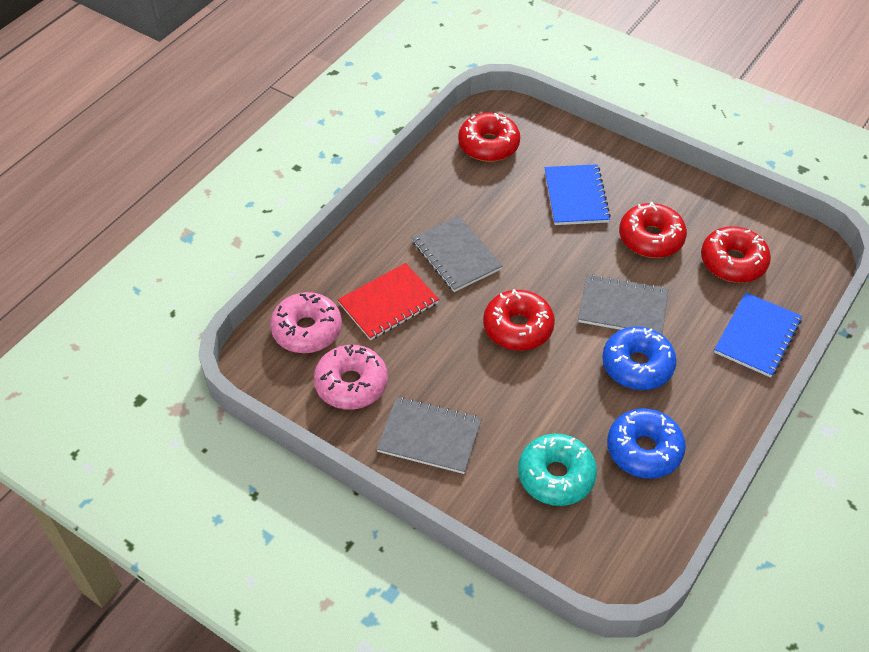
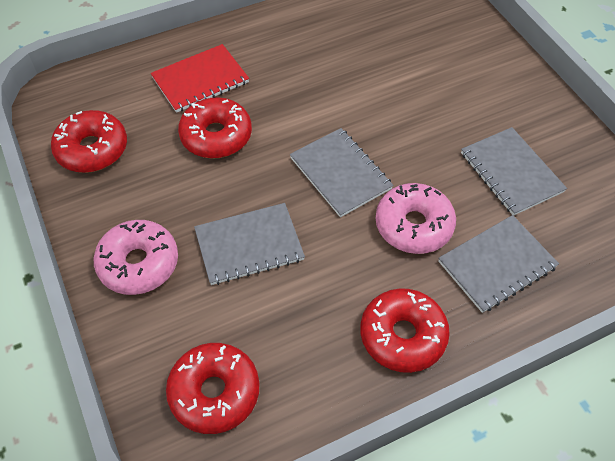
blue donut: 2 -> 0
blue notebook: 2 -> 0
grey notebook: 3 -> 4
turquoise donut: 1 -> 0

